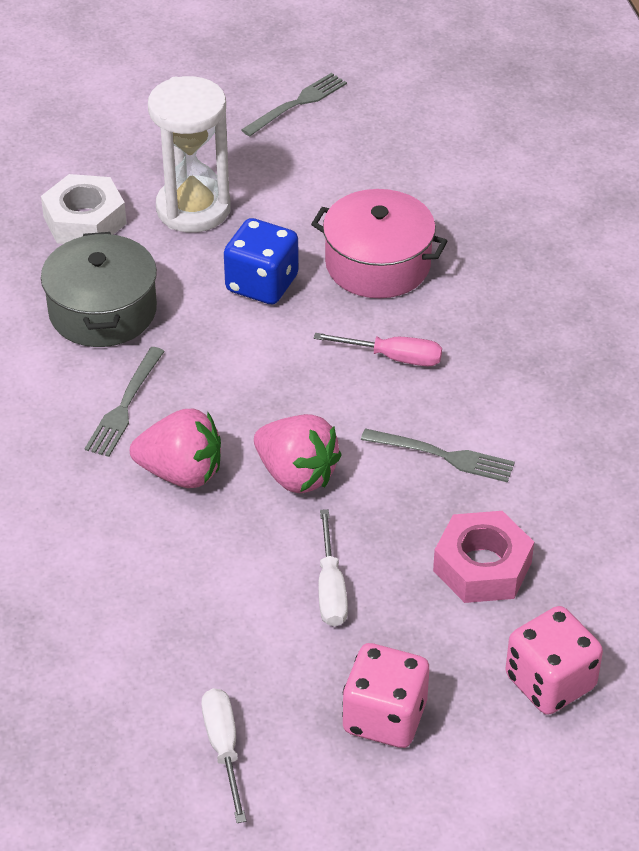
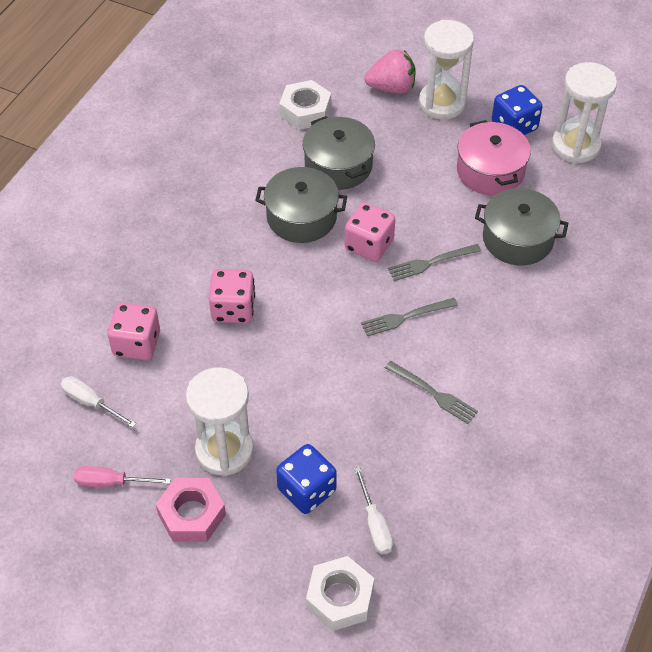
blue dice: 1 -> 2
grey pot: 1 -> 3
pink dice: 2 -> 3
pink strawberry: 2 -> 1
white hourglass: 1 -> 3
white nut: 1 -> 2

